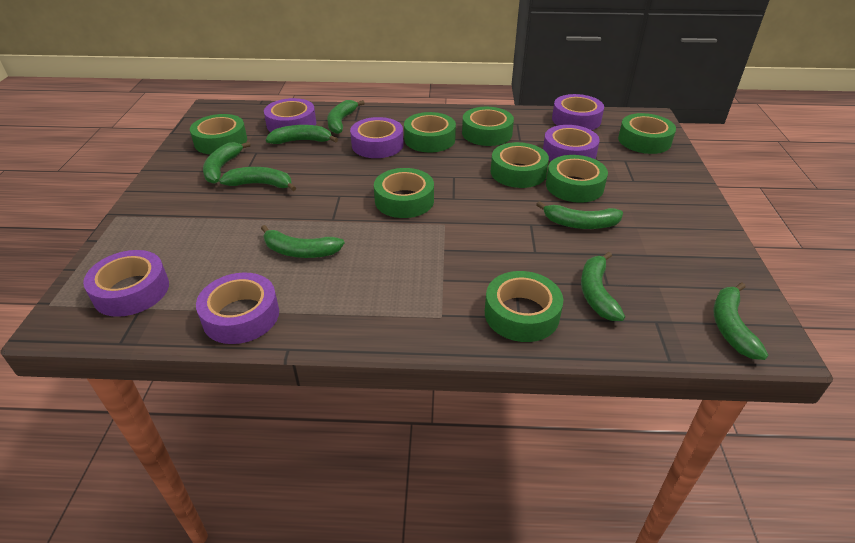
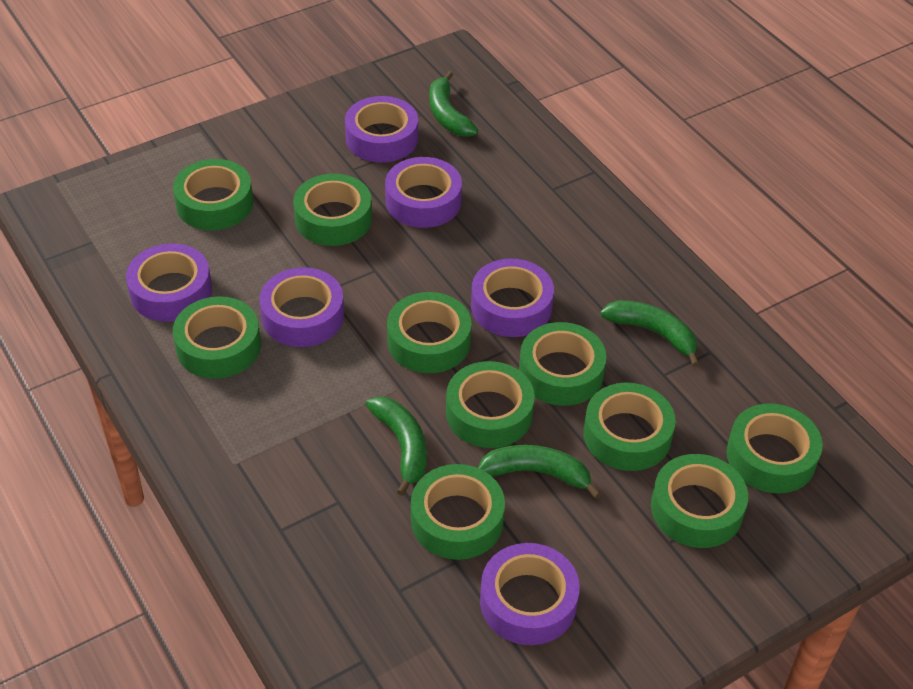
green banana: 8 -> 4
green tape: 8 -> 10

